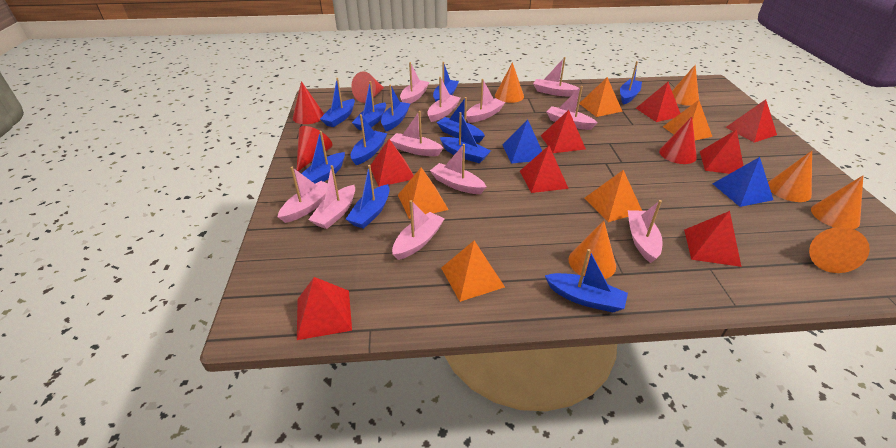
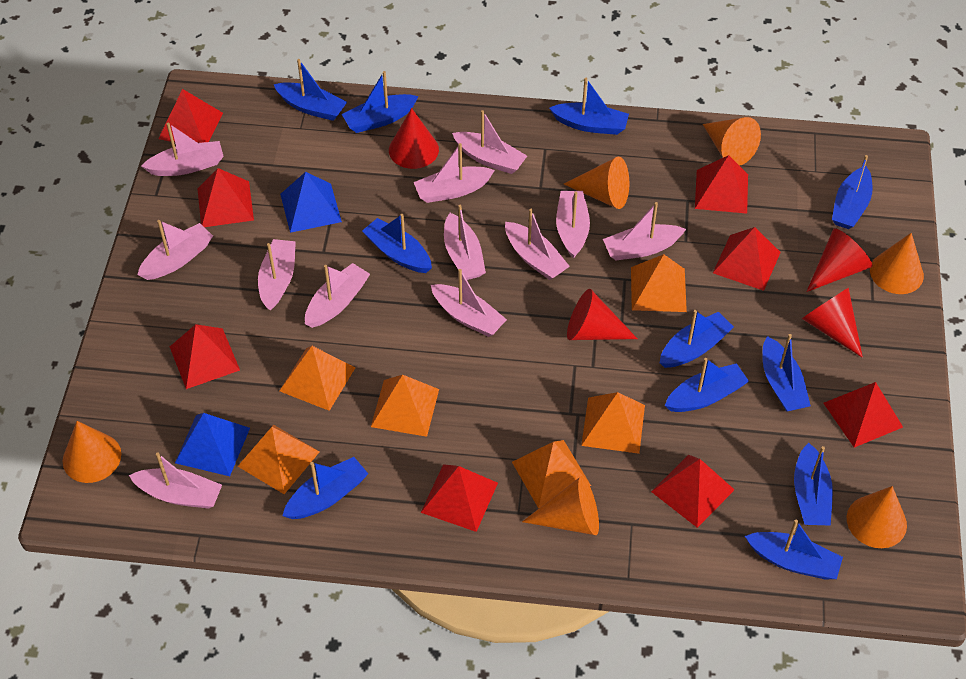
orange pyramid: 5 -> 6
pink boat: 11 -> 12

